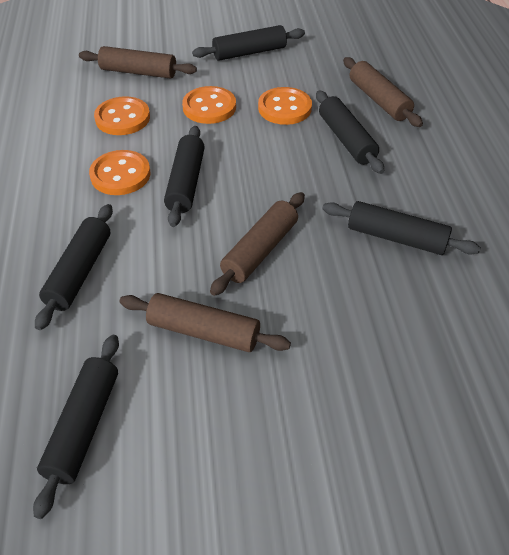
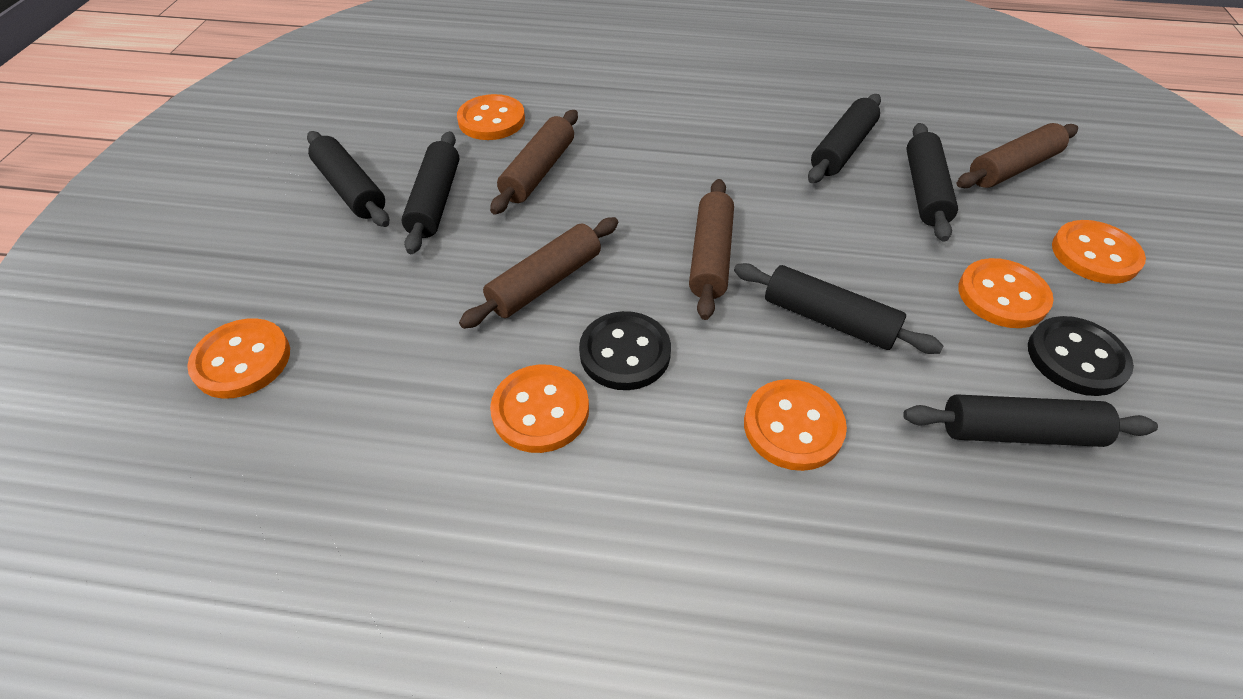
black button: 0 -> 2
orange button: 4 -> 6

